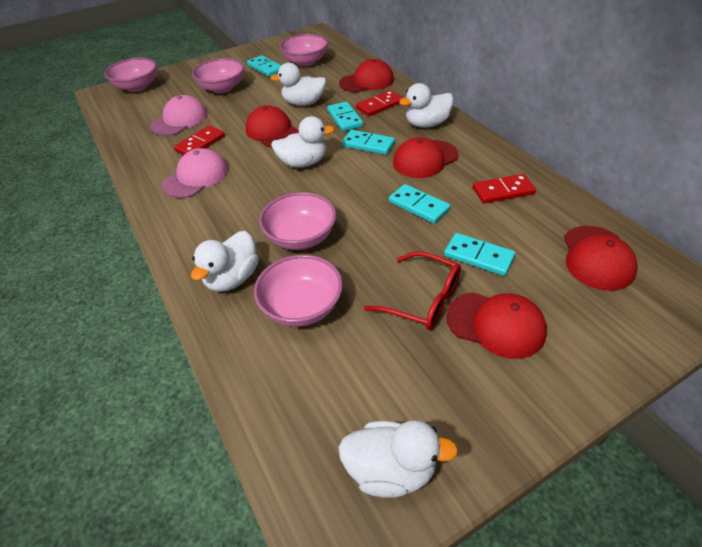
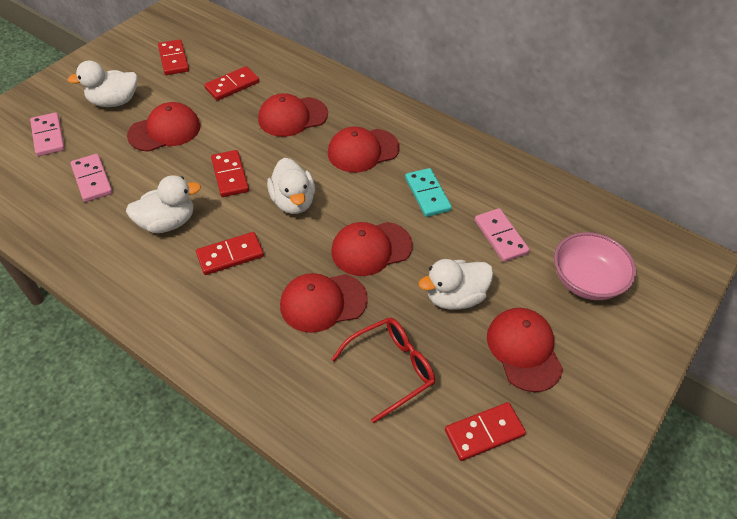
pink bowl: 5 -> 1
pink cap: 2 -> 0
pink domino: 0 -> 3
red cap: 5 -> 6
red domino: 3 -> 5
turquoise domino: 5 -> 1
white duck: 5 -> 4

